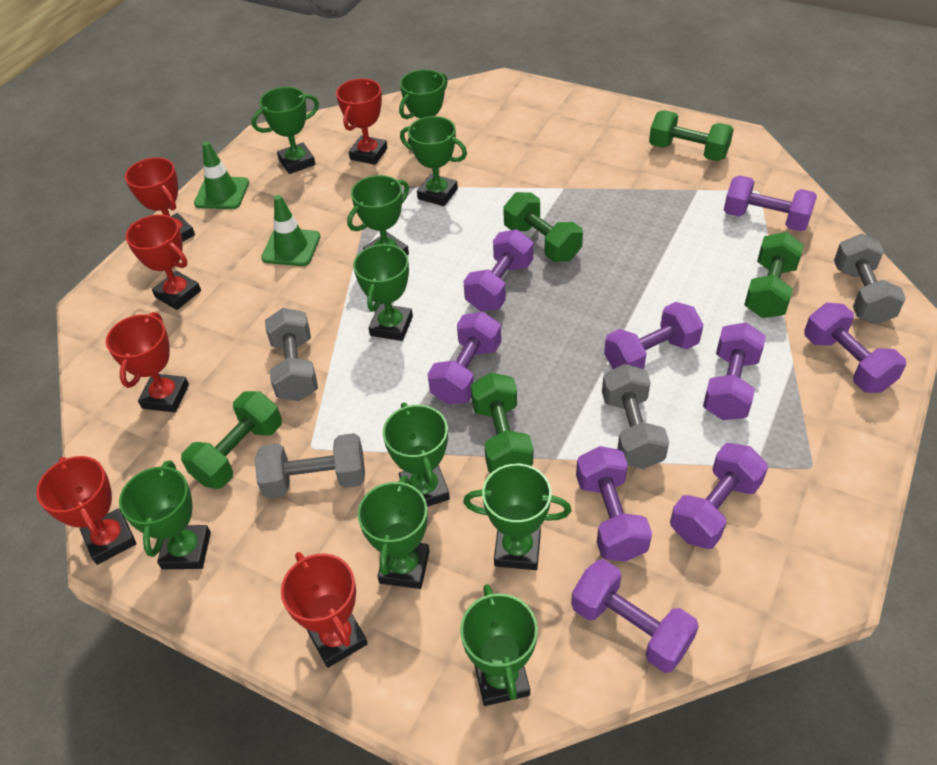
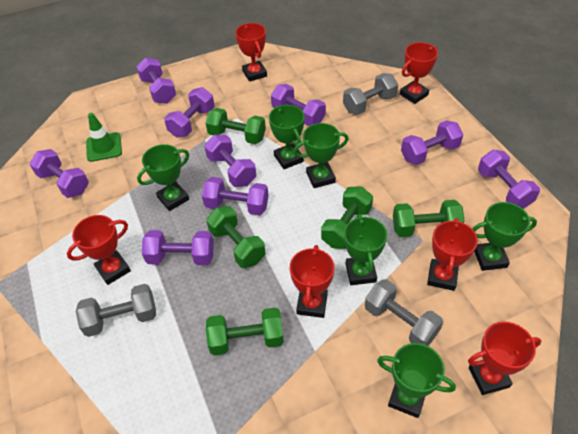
green traffic cone: 2 -> 1
green trophy: 10 -> 6
grey dumbbell: 4 -> 3

